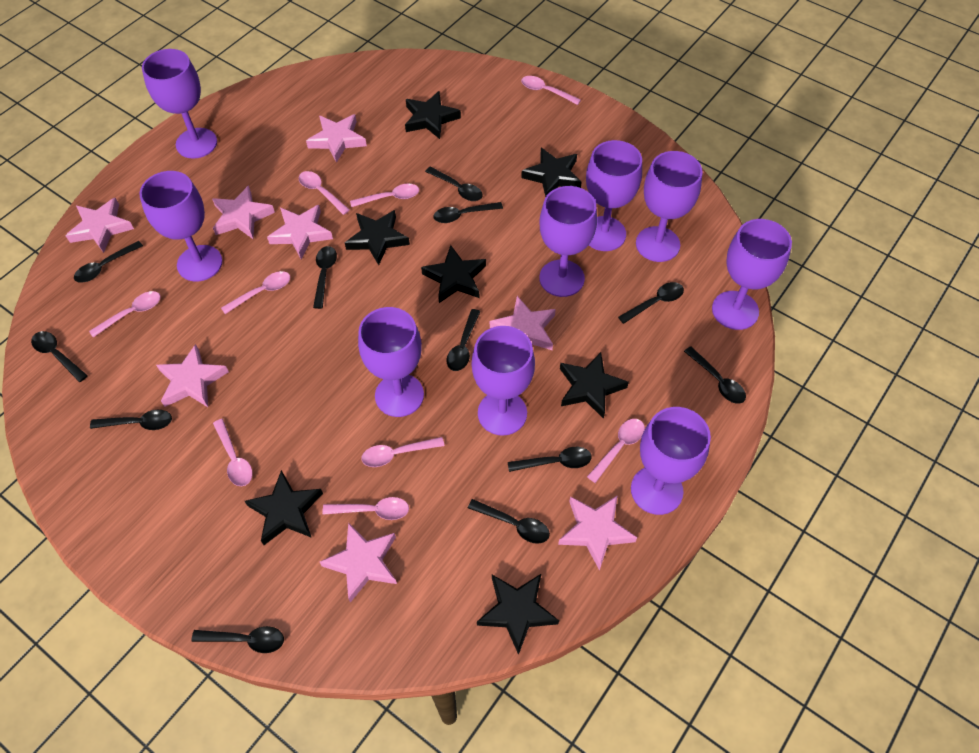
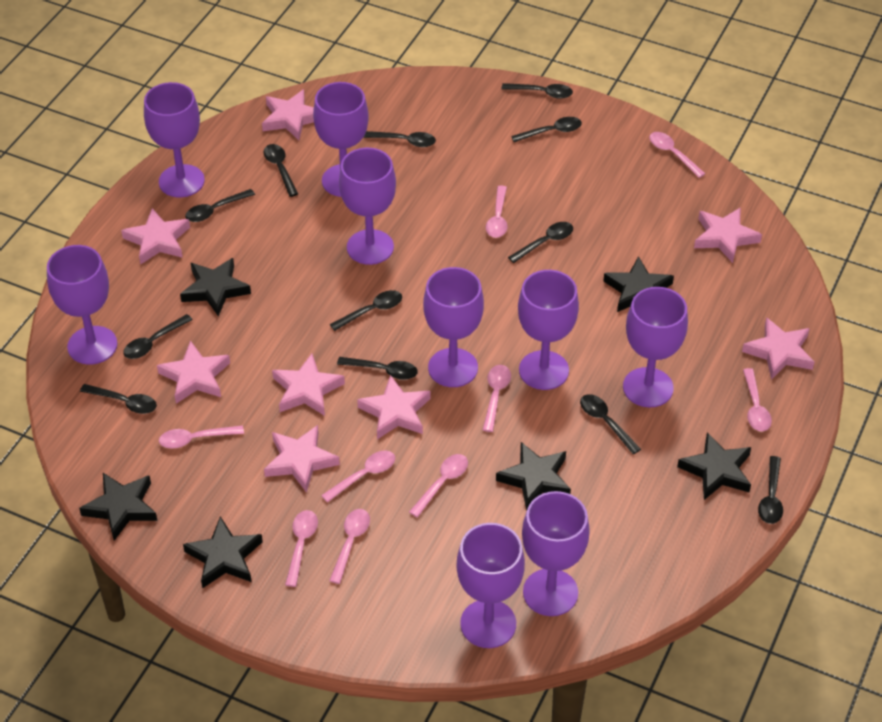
black star: 7 -> 6

